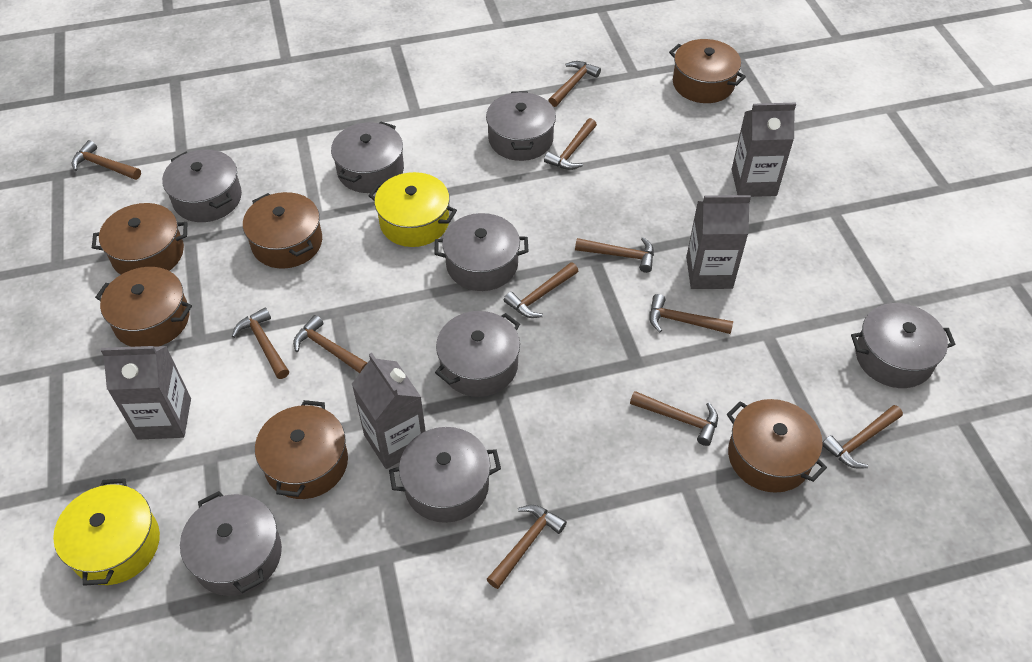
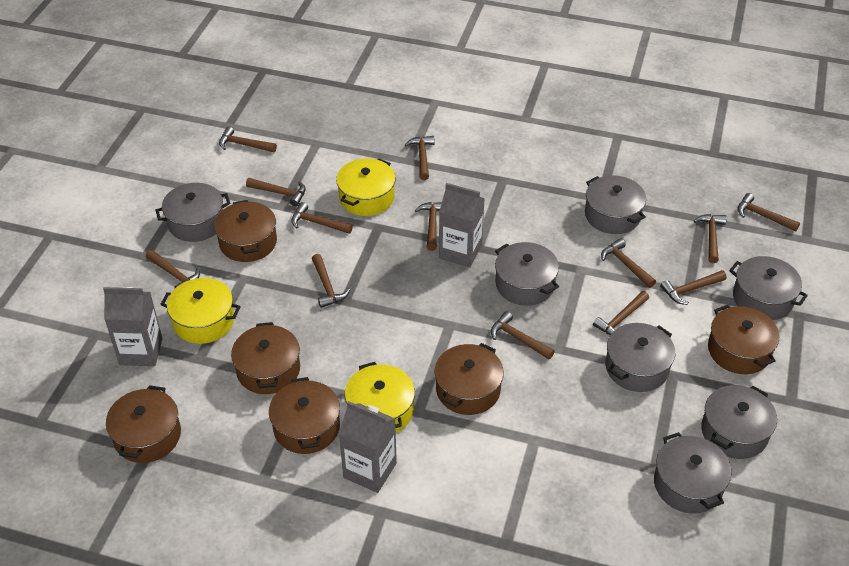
brown hammer: 11 -> 13
grey carton: 4 -> 3
grey pot: 8 -> 7
yellow pot: 2 -> 3

